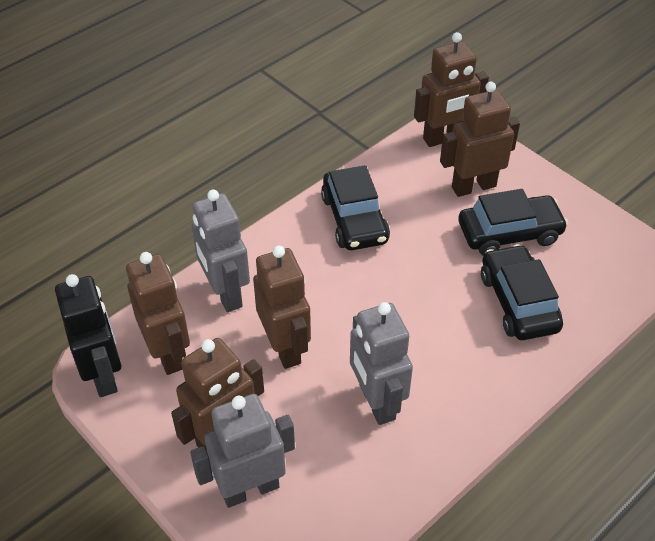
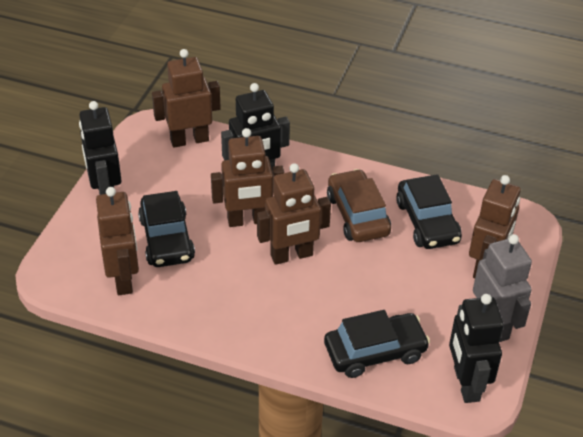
black robot: 1 -> 3
brown car: 0 -> 1
grey robot: 3 -> 1

